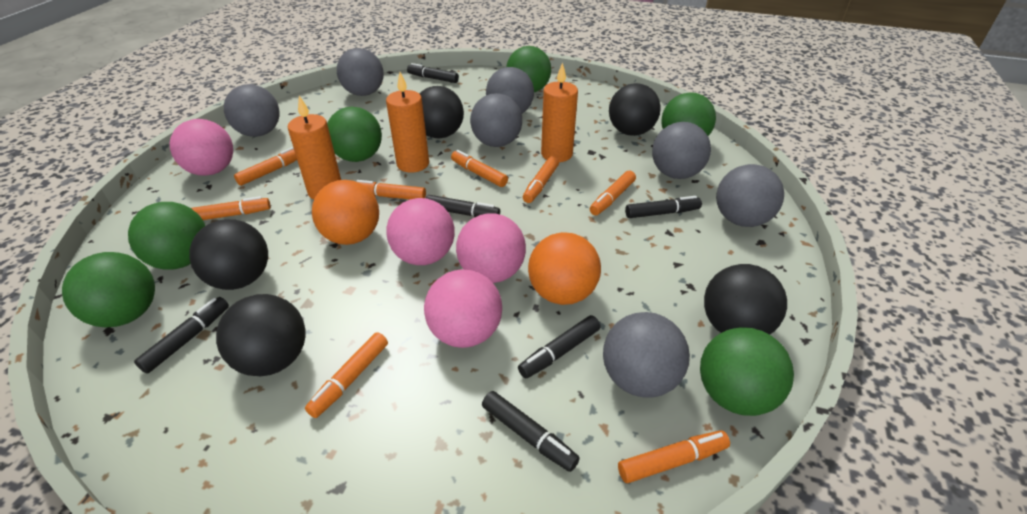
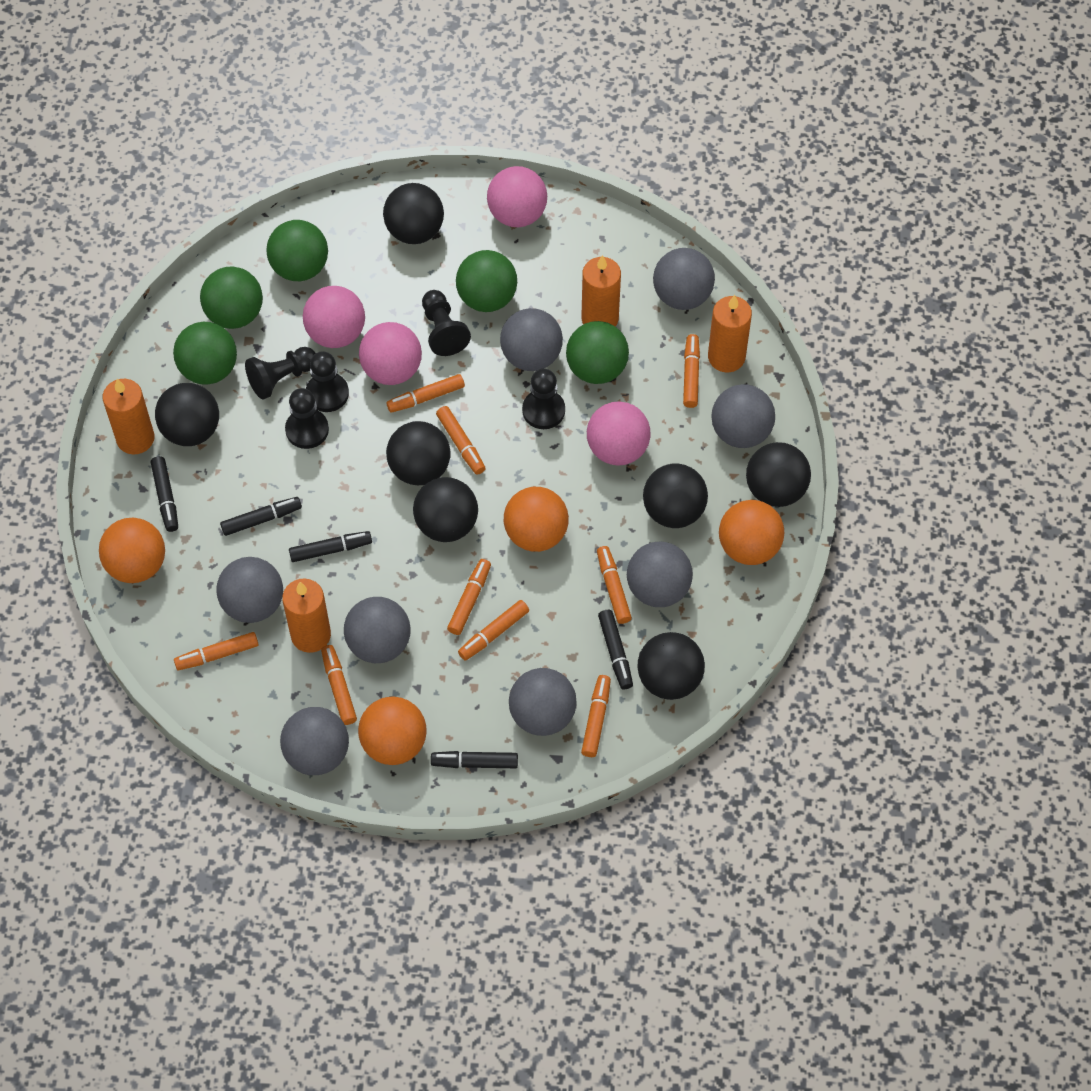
black ball: 5 -> 7
black marker: 6 -> 5
black pawn: 0 -> 5
green ball: 6 -> 5
grey ball: 7 -> 8
orange ball: 2 -> 4
orange candle: 3 -> 4
orange marker: 8 -> 9

